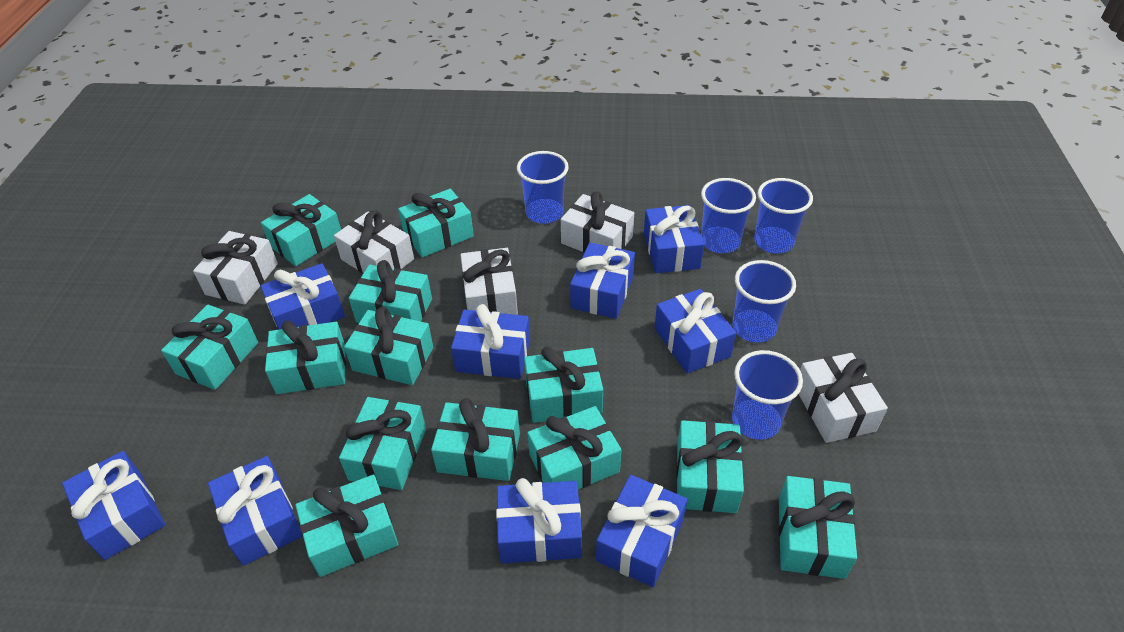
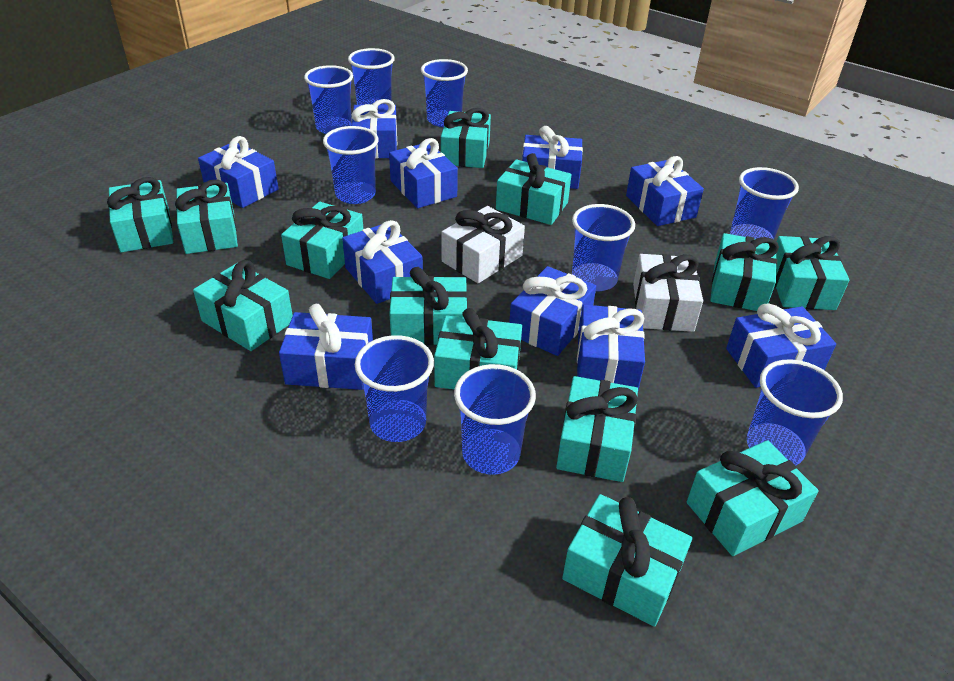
blue cup: 5 -> 9
blue gift: 9 -> 10
white gift: 5 -> 2

